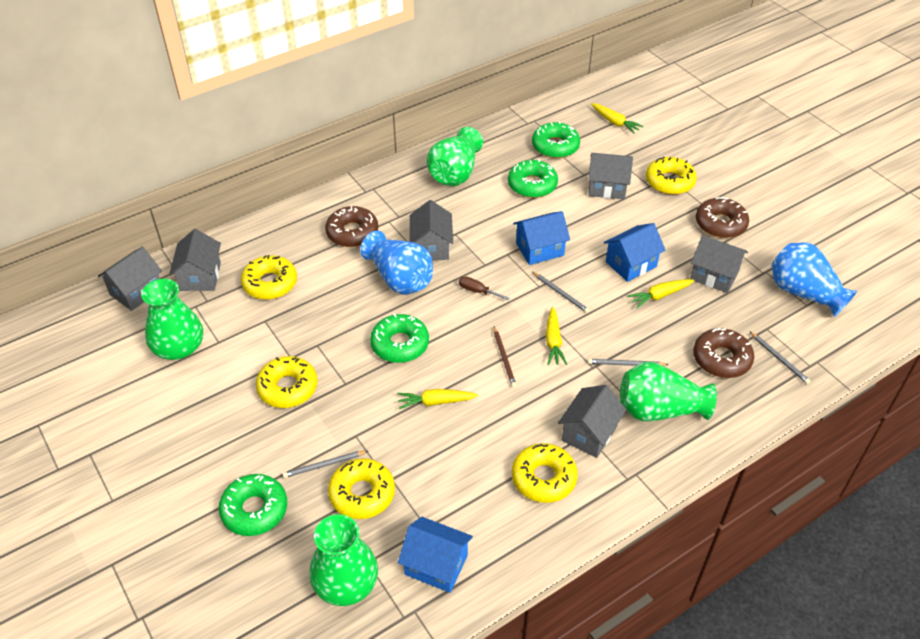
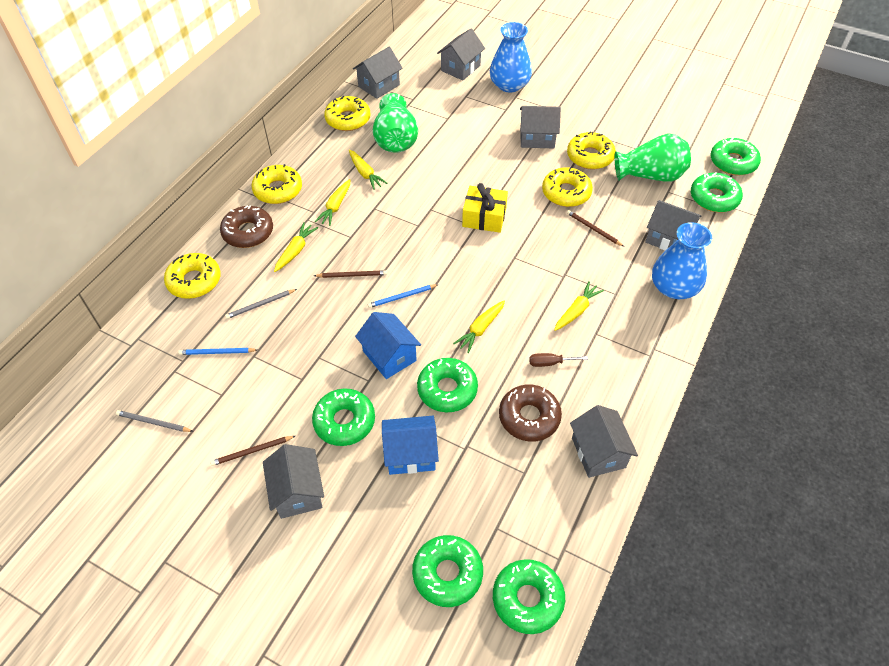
blue house: 3 -> 2
blue pencil: 0 -> 2
brown donut: 3 -> 2
brown pencil: 1 -> 3
green donut: 4 -> 6
green vase: 4 -> 2
grey pencil: 4 -> 2
yellow carrot: 4 -> 5
yellow gift: 0 -> 1

